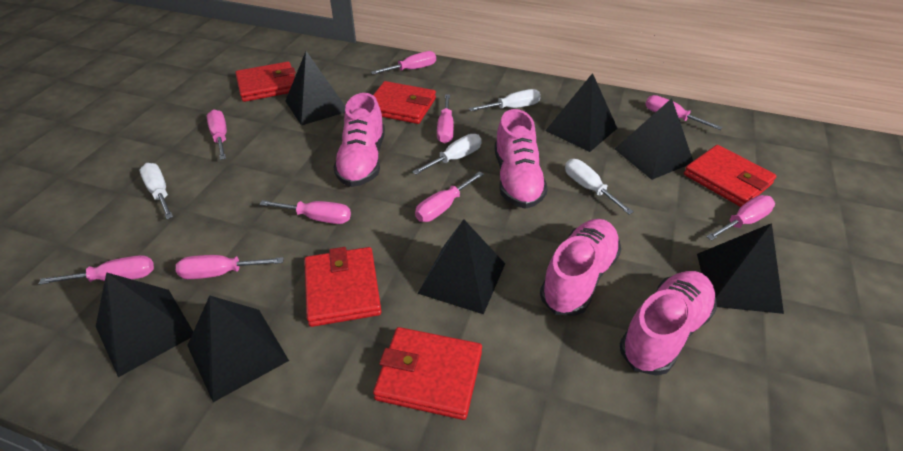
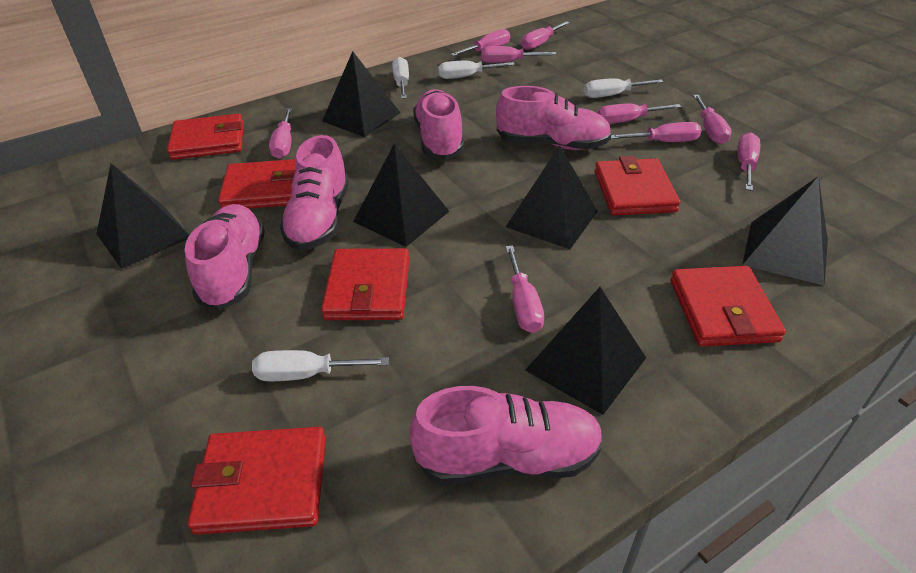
black pyramid: 7 -> 6
pink shoe: 4 -> 5
red wallet: 5 -> 6

